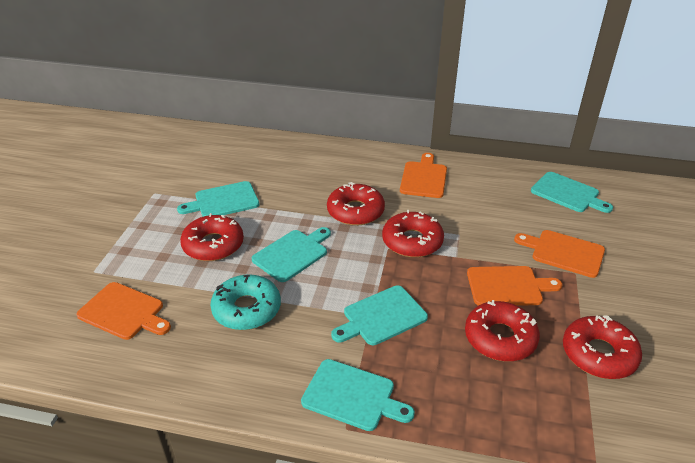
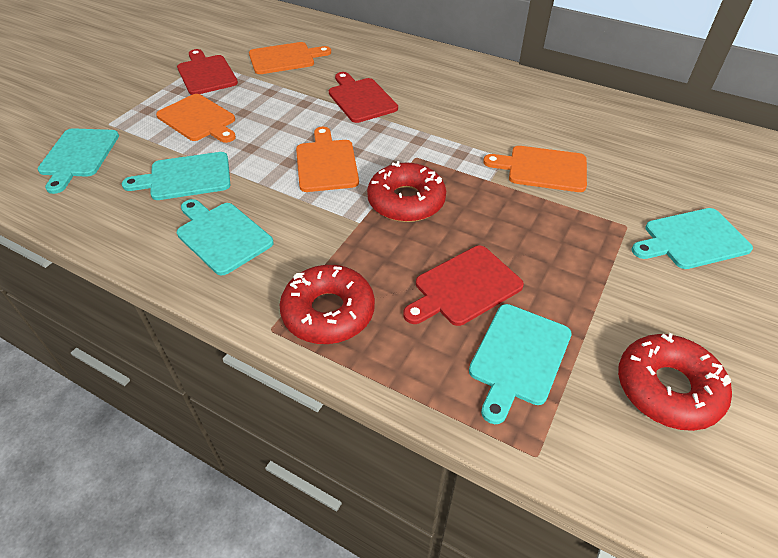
red cutting board: 0 -> 3
red donut: 5 -> 3
turquoise donut: 1 -> 0

